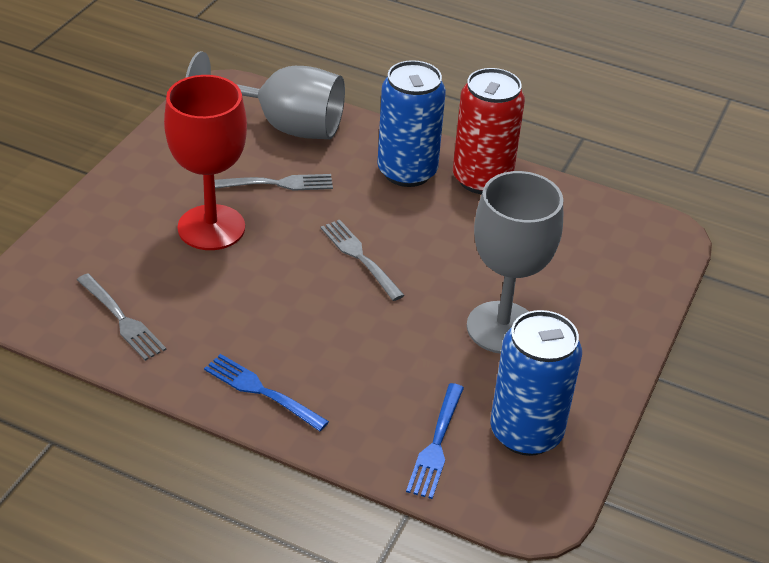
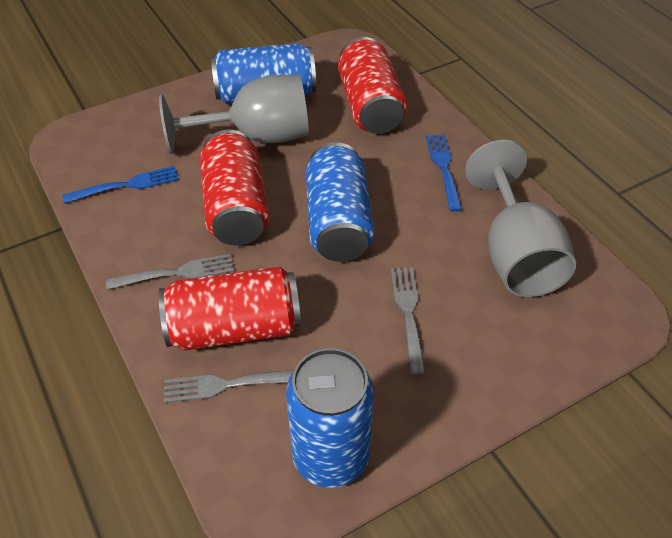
blue can: 2 -> 3
red can: 1 -> 3
red goblet: 1 -> 0

